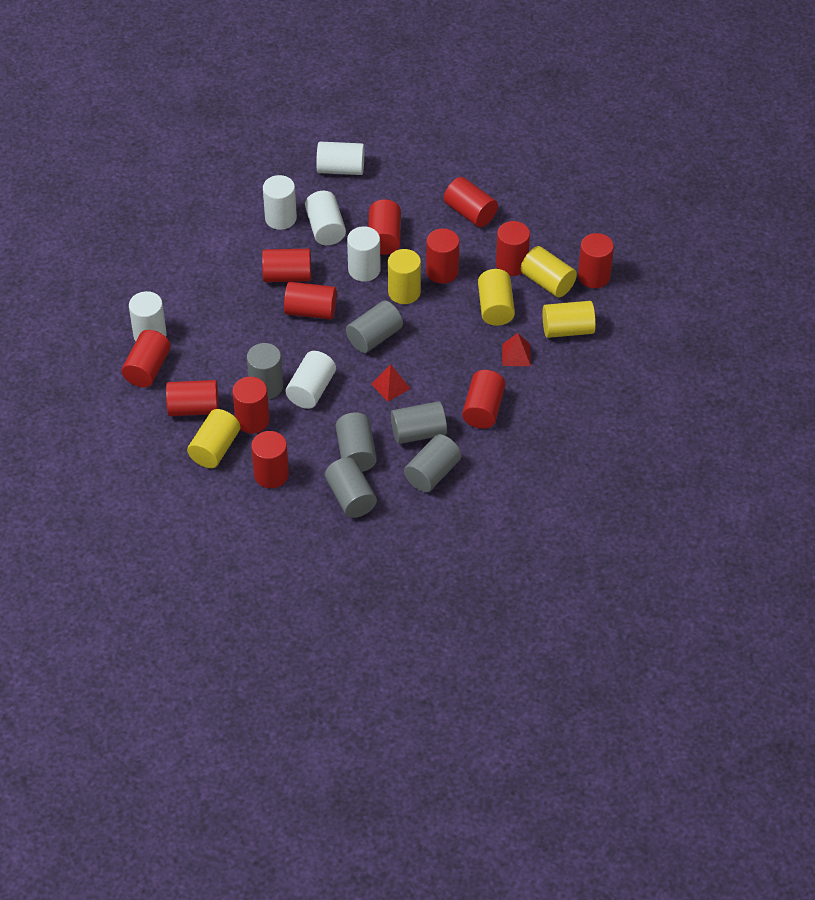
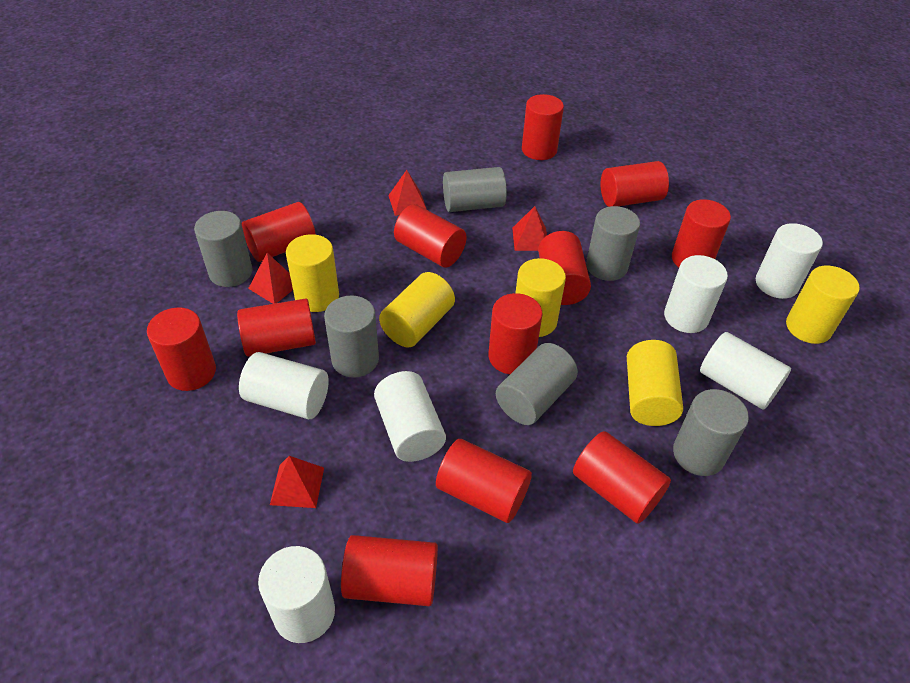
red pyramid: 2 -> 4

